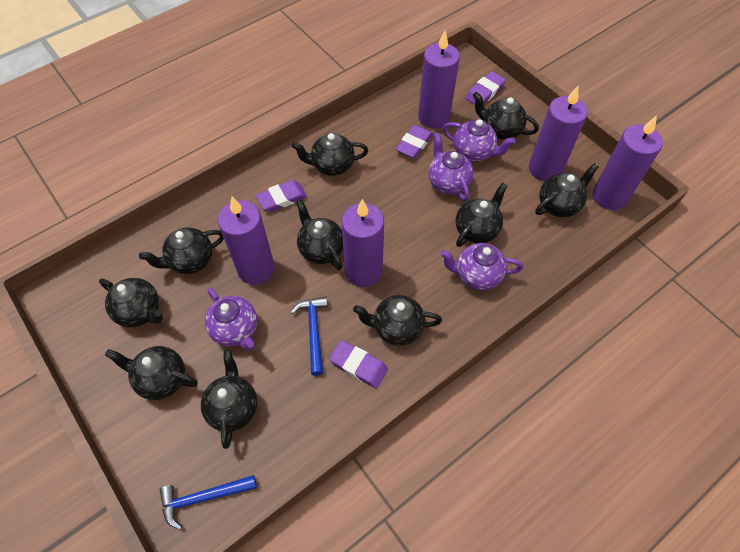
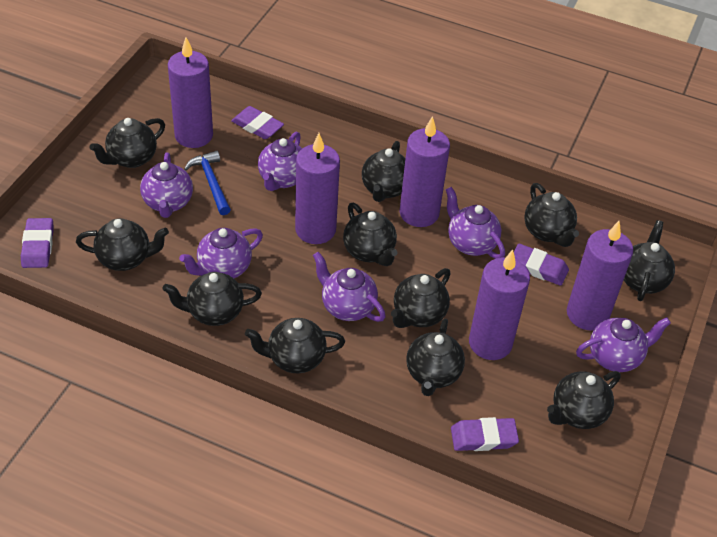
black teapot: 10 -> 11
blue hammer: 2 -> 1
purple teapot: 4 -> 6

